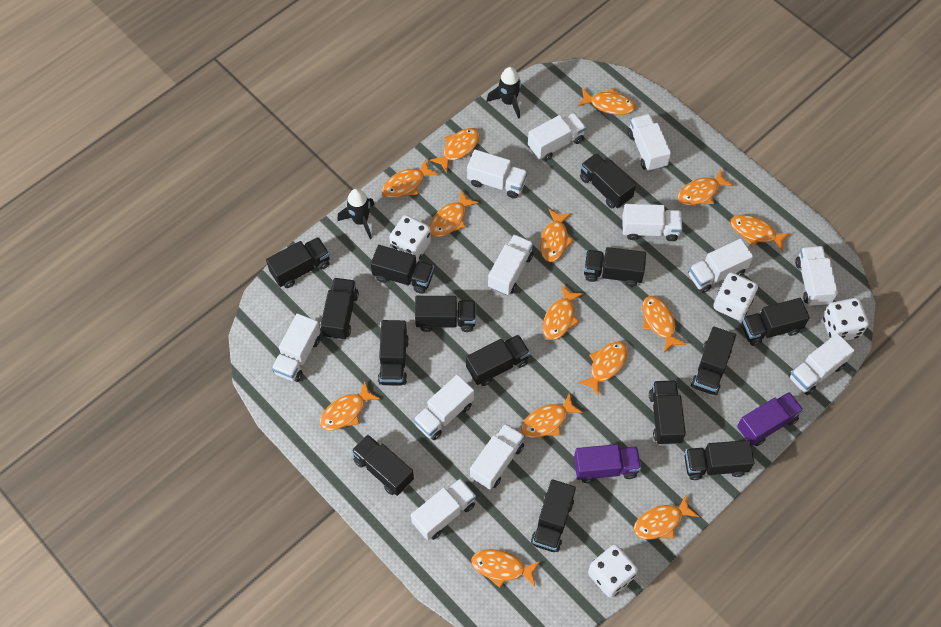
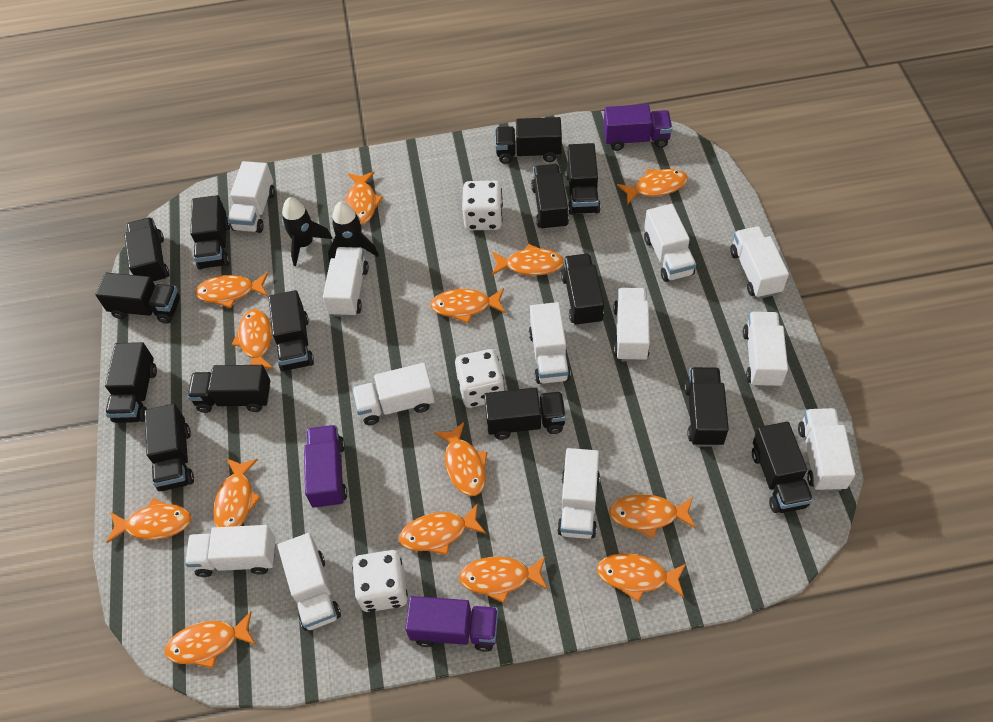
purple truck: 2 -> 3
white dice: 4 -> 3

